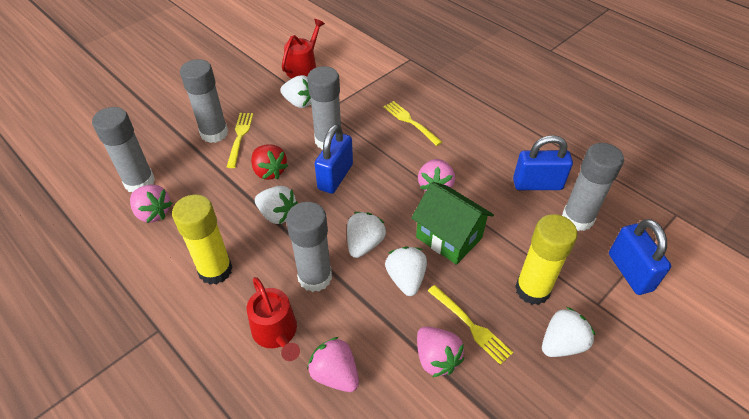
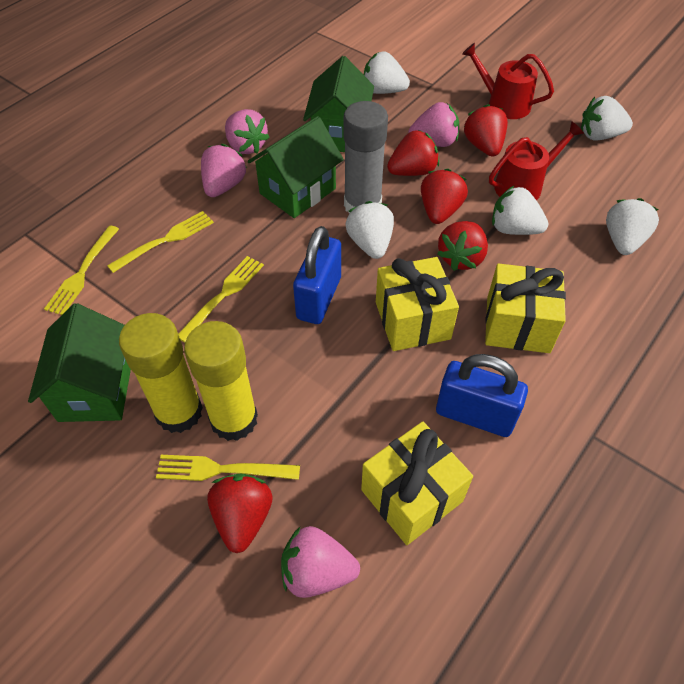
blue padlock: 3 -> 2
green house: 1 -> 3
grey glue stick: 5 -> 1
red strawberry: 1 -> 5
yellow fork: 3 -> 4
yellow gift: 0 -> 3

